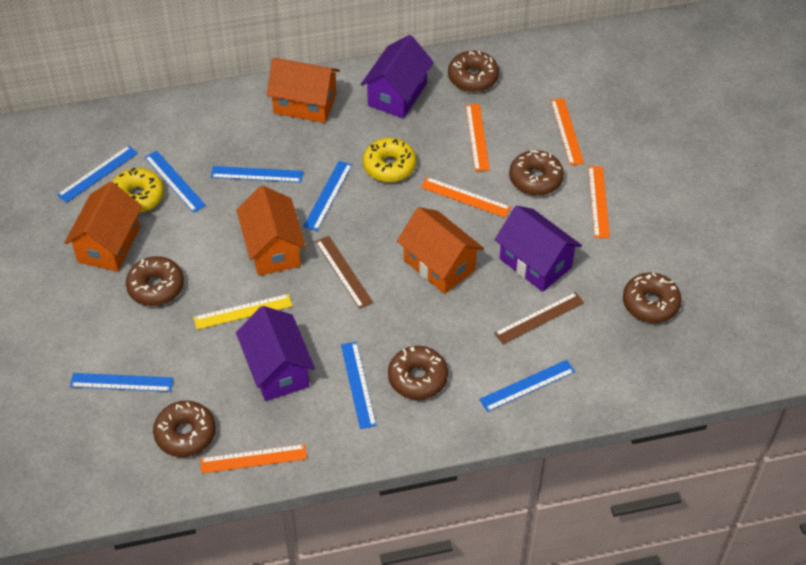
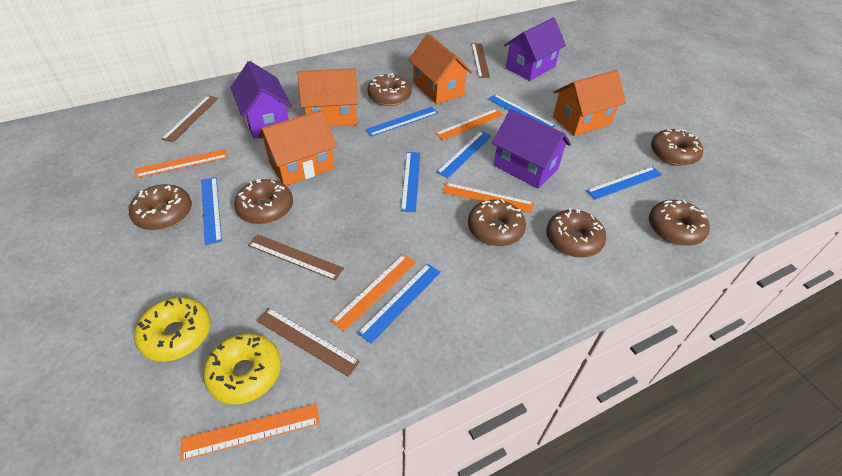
brown donut: 6 -> 7
brown ruler: 2 -> 4
yellow ruler: 1 -> 0

